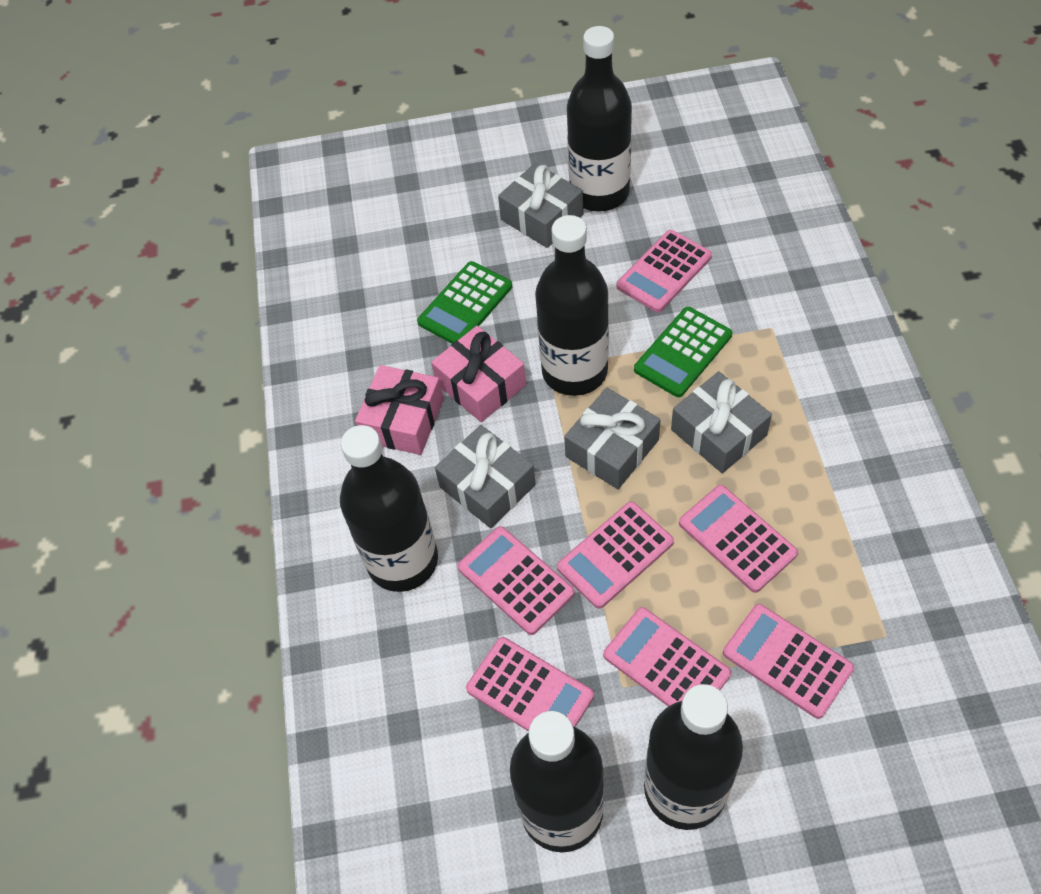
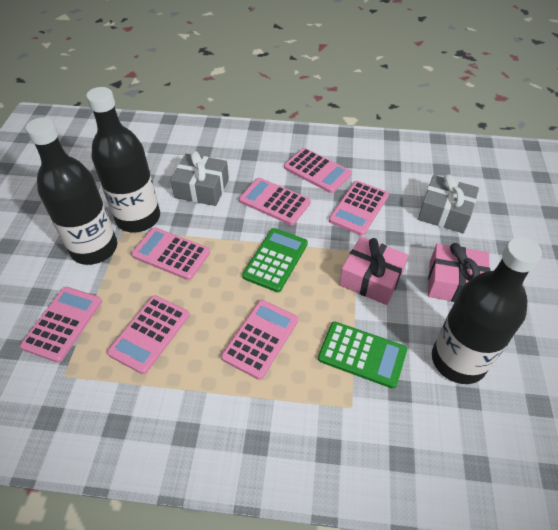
black bottle: 5 -> 3
grey gift: 4 -> 2

